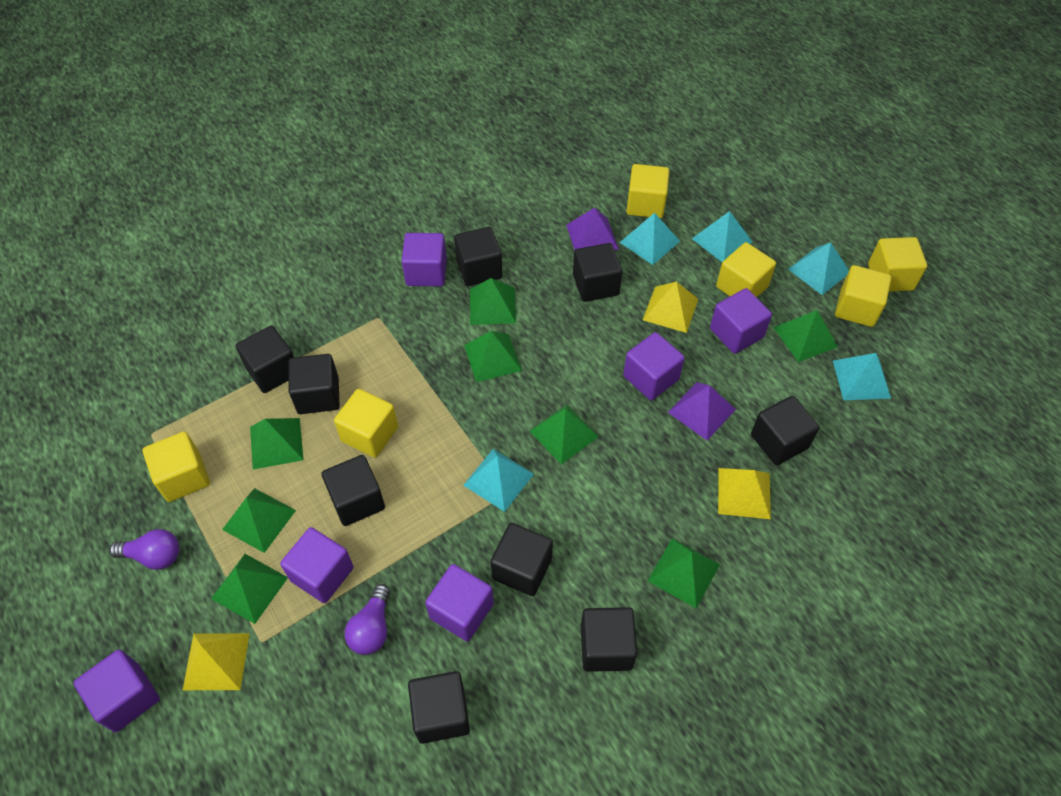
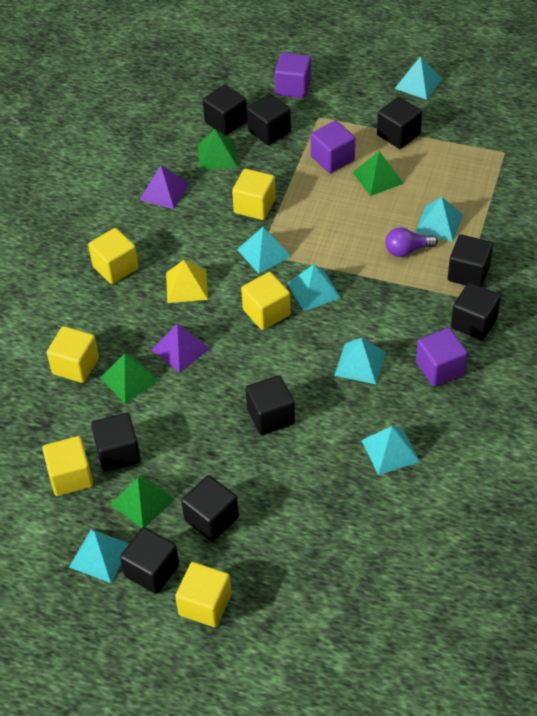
green pyramid: 8 -> 4
purple cube: 6 -> 3
purple light bulb: 2 -> 1
turquoise pyramid: 5 -> 7
yellow pyramid: 3 -> 1

